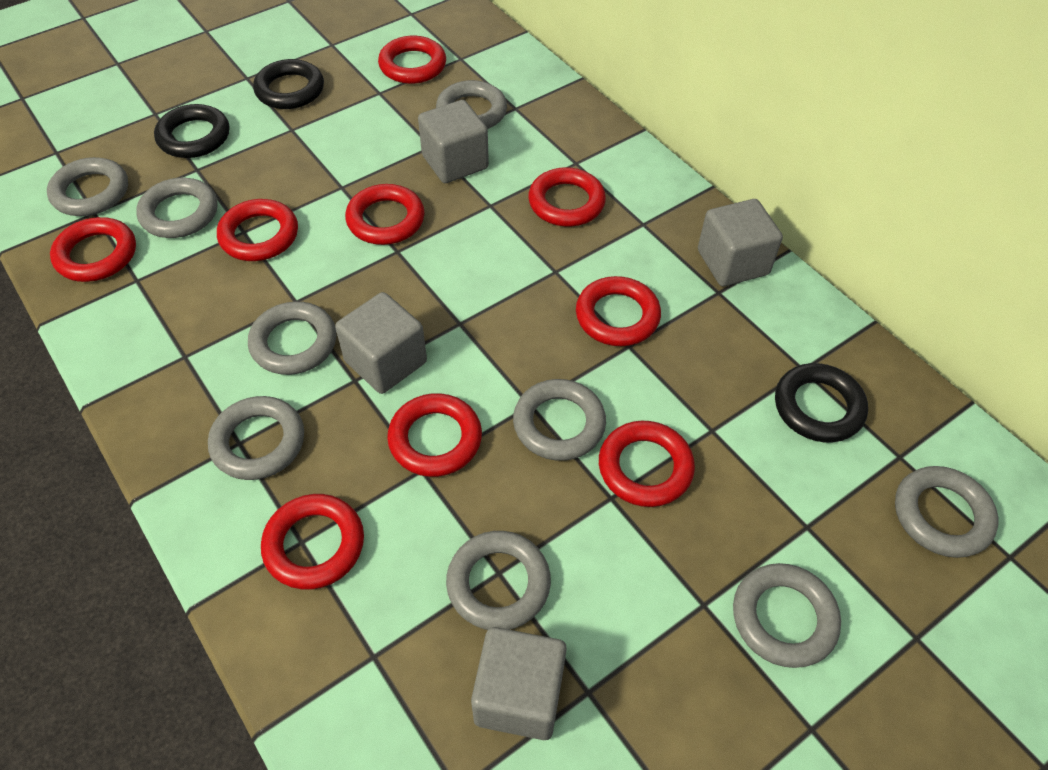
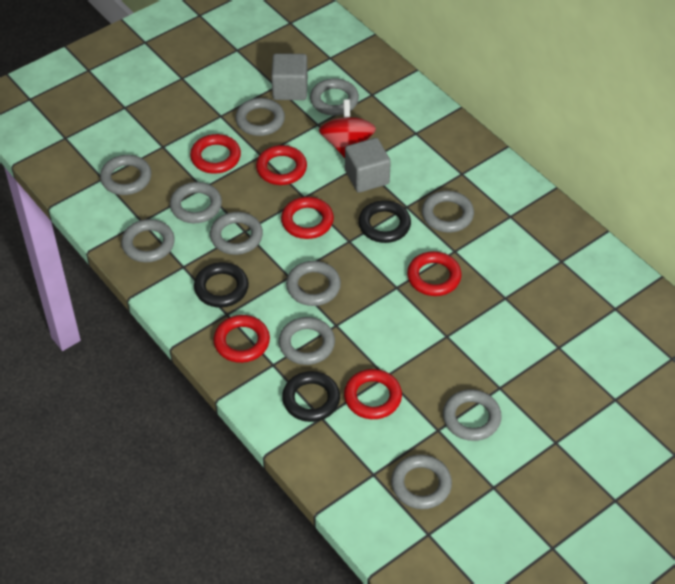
grey cube: 4 -> 2
grey ring: 9 -> 11
red ring: 9 -> 6
red spinning top: 0 -> 1

